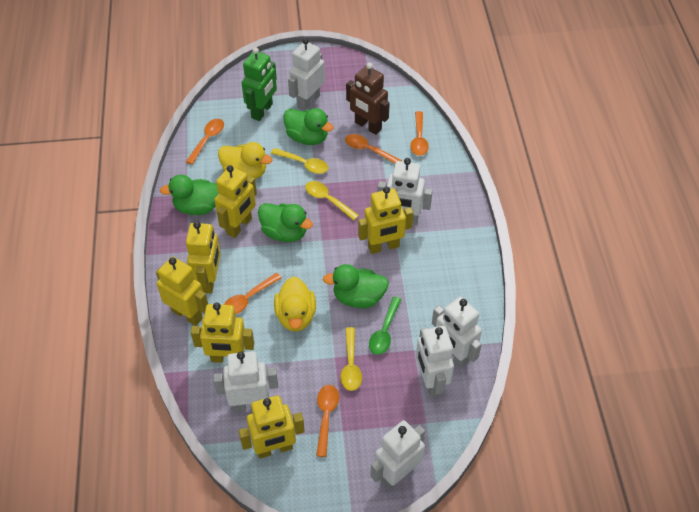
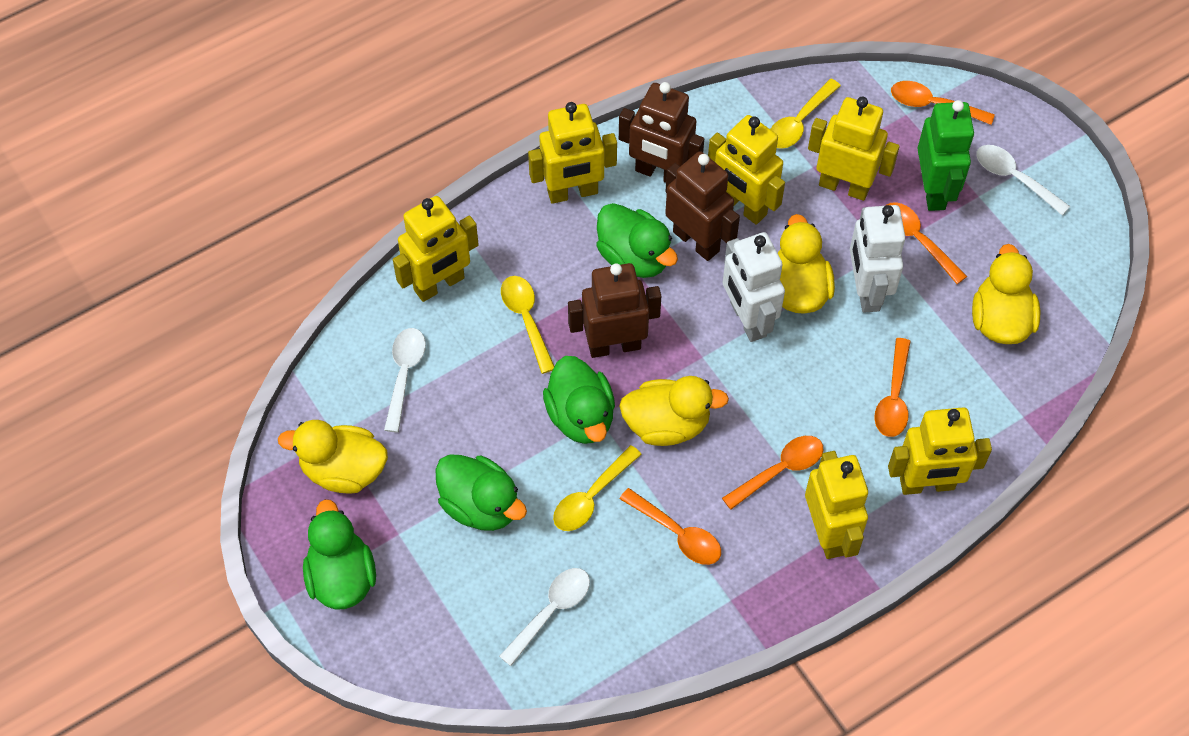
brown robot: 1 -> 3
green spoon: 1 -> 0
white robot: 6 -> 2
white spoon: 0 -> 3
yellow duck: 2 -> 4

